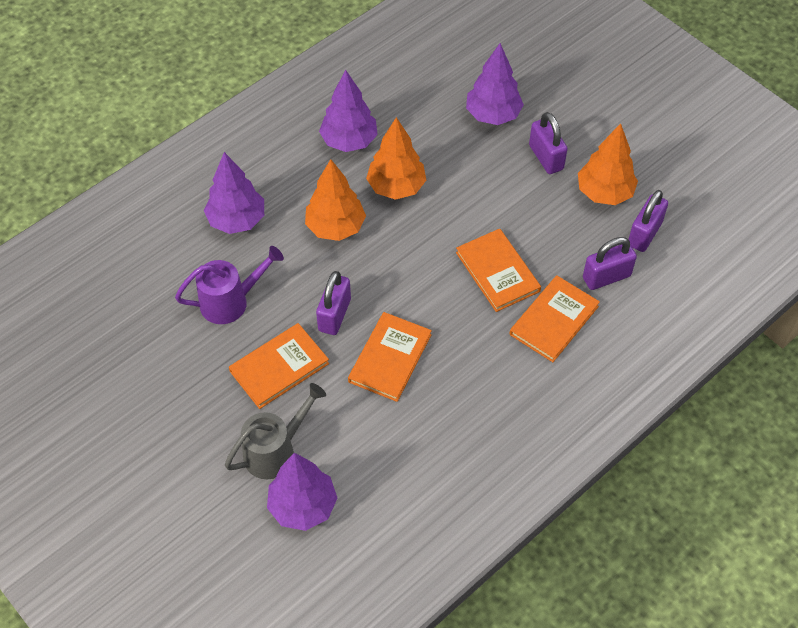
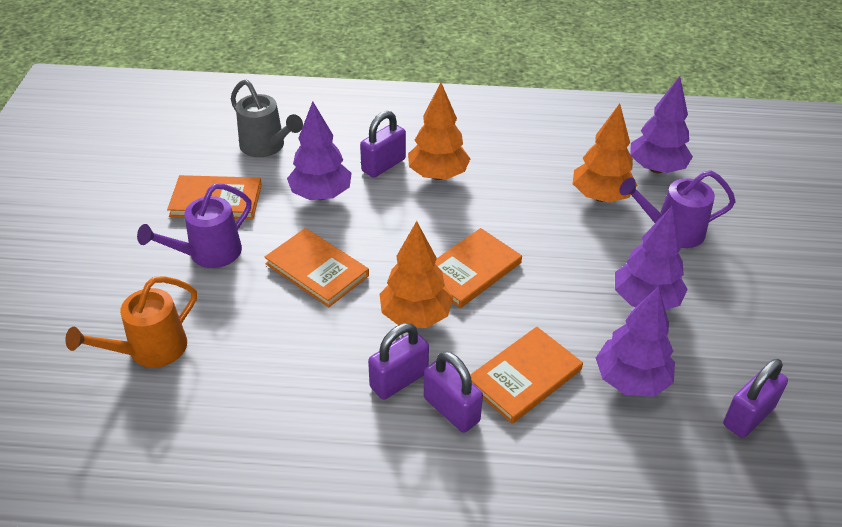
orange watering can: 0 -> 1
purple watering can: 1 -> 2

